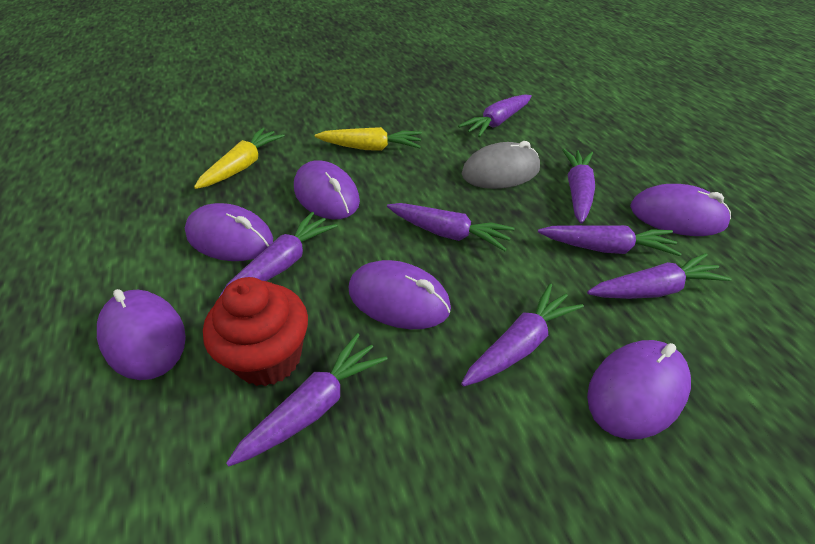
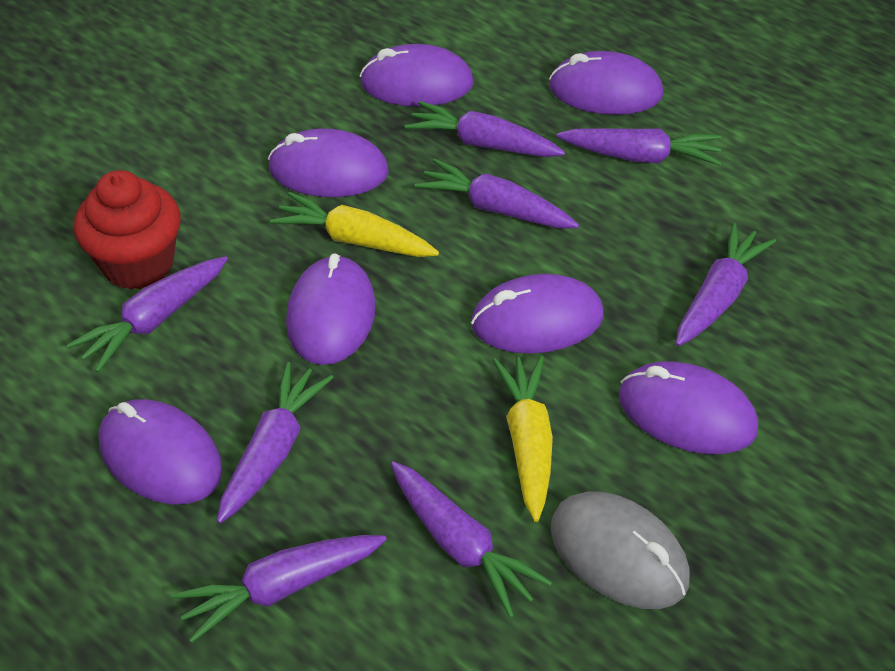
purple mouse: 6 -> 7

